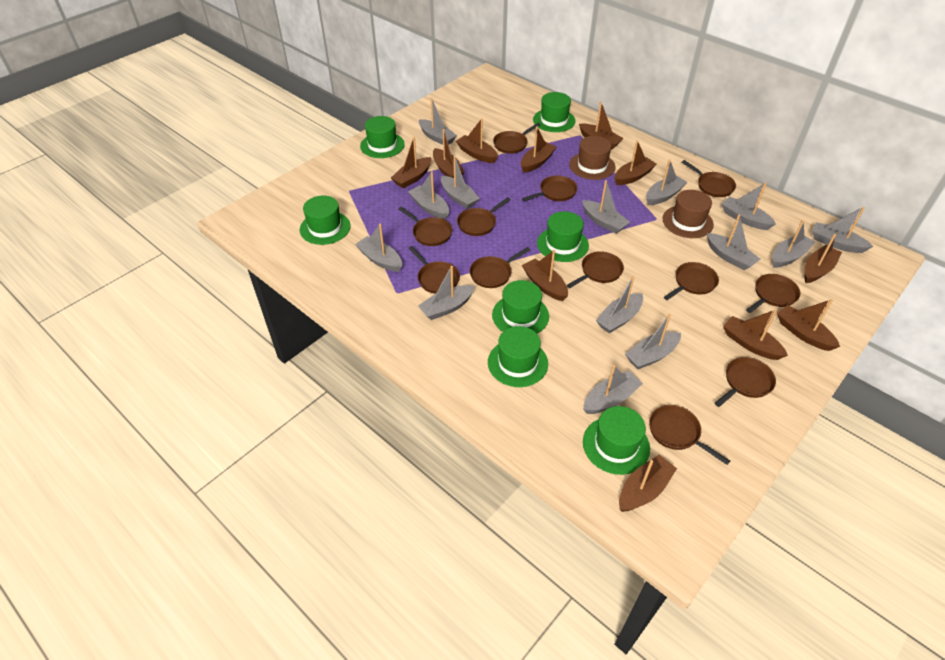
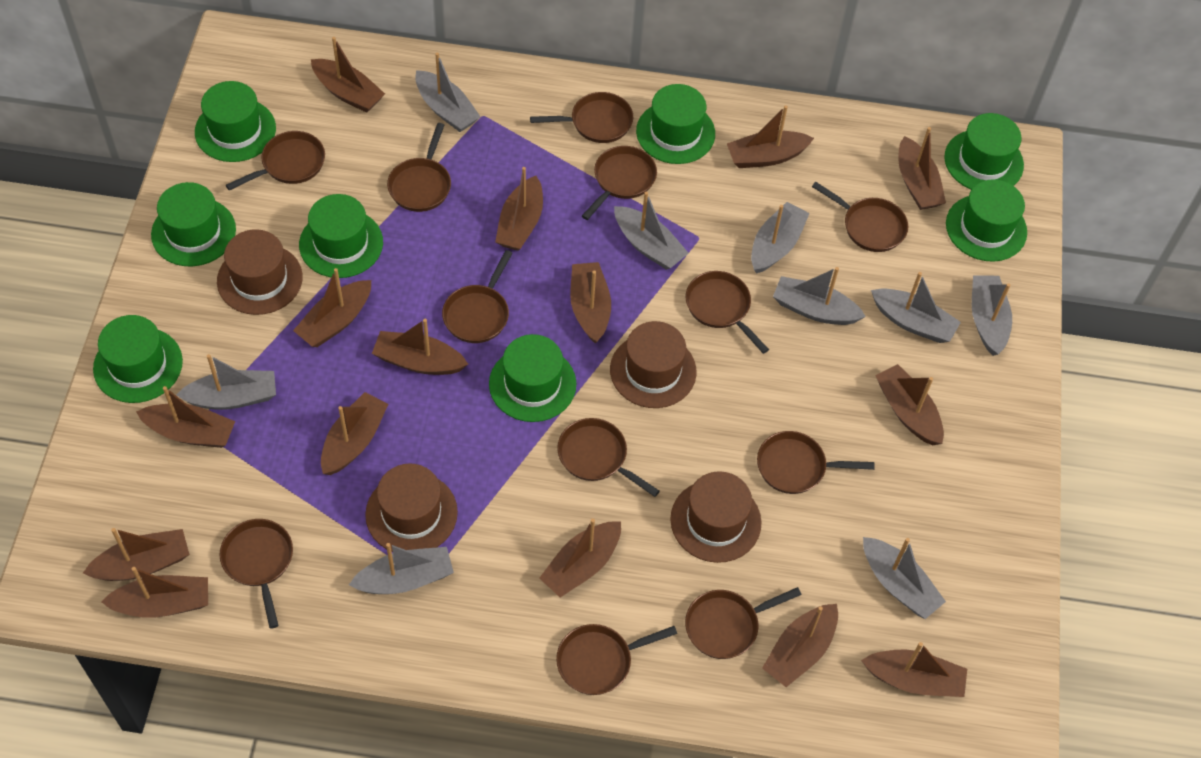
brown boat: 11 -> 15
brown hat: 2 -> 4
green hat: 7 -> 8
grey boat: 14 -> 9

